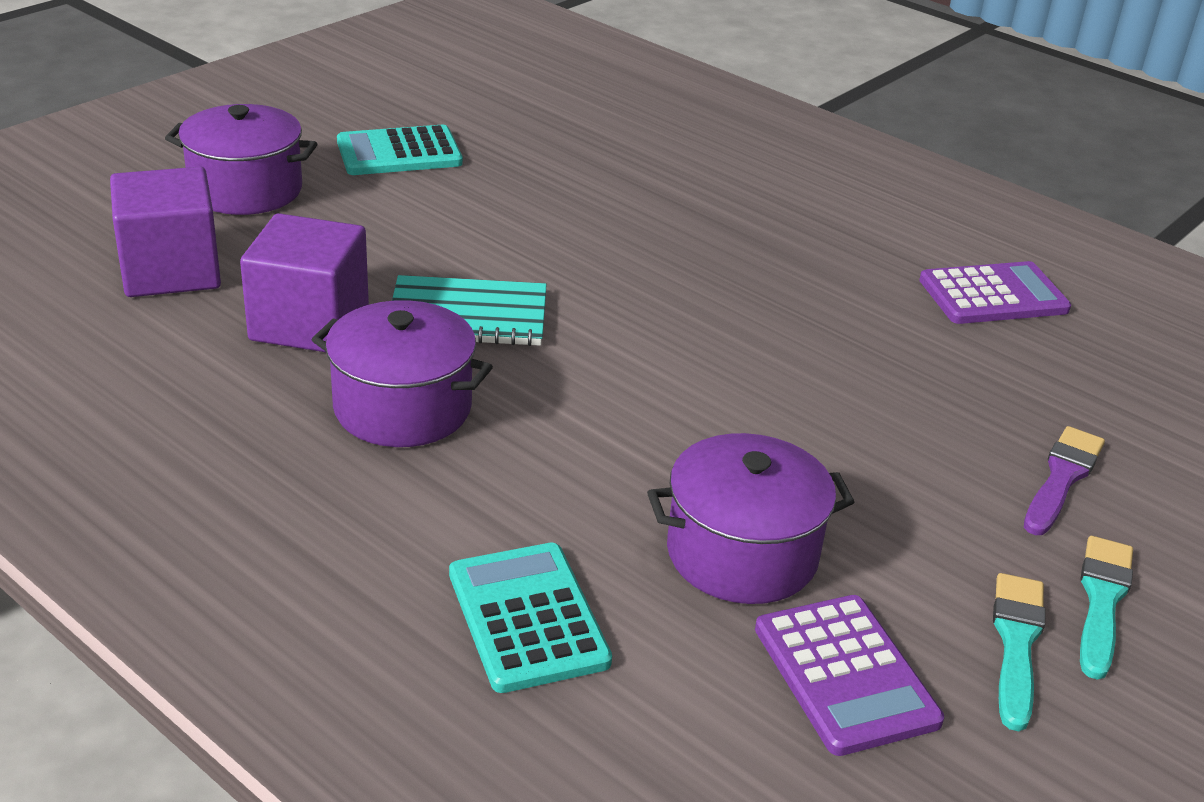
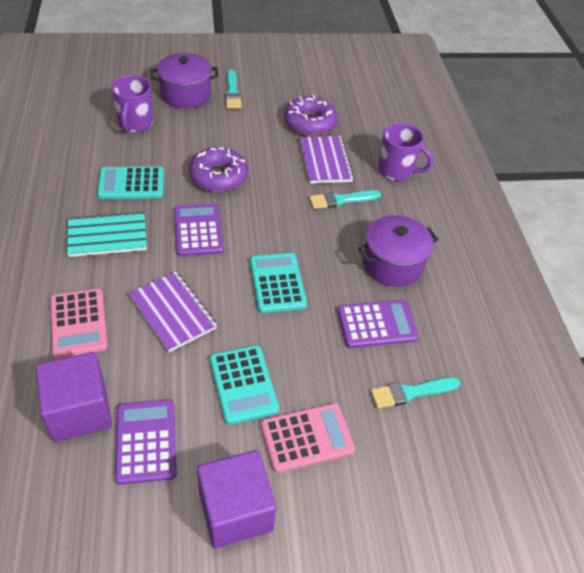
pink calculator: 0 -> 2
purple brush: 1 -> 0
purple calculator: 2 -> 3
purple donut: 0 -> 2
purple mug: 0 -> 2
purple notebook: 0 -> 2
purple pot: 3 -> 2
turquoise brush: 2 -> 3
turquoise calculator: 2 -> 3

